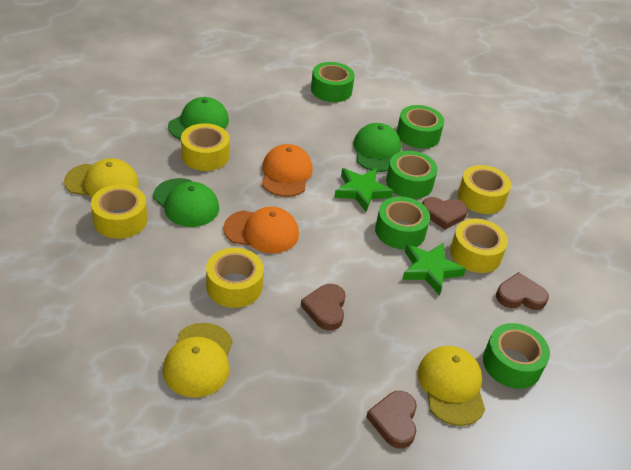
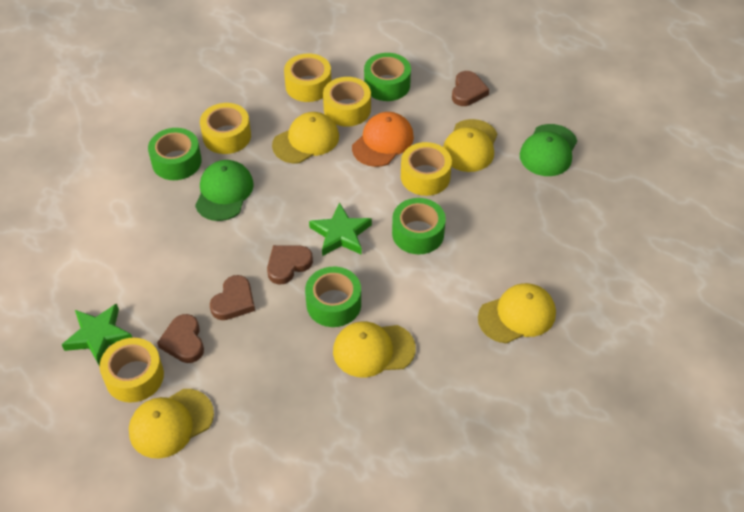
green cap: 3 -> 2
green tape: 5 -> 4
orange cap: 2 -> 1
yellow cap: 3 -> 5

